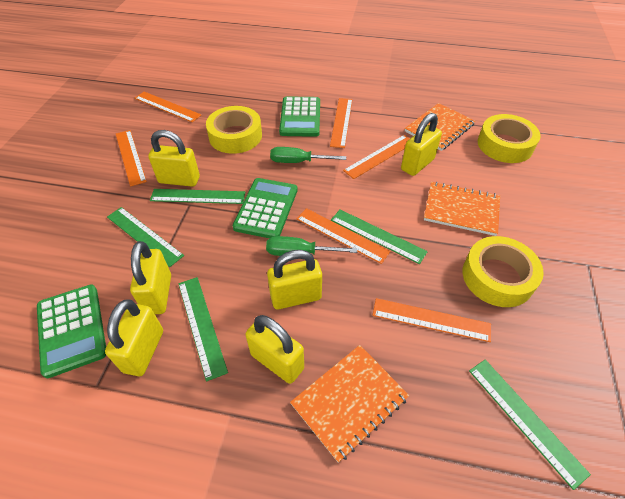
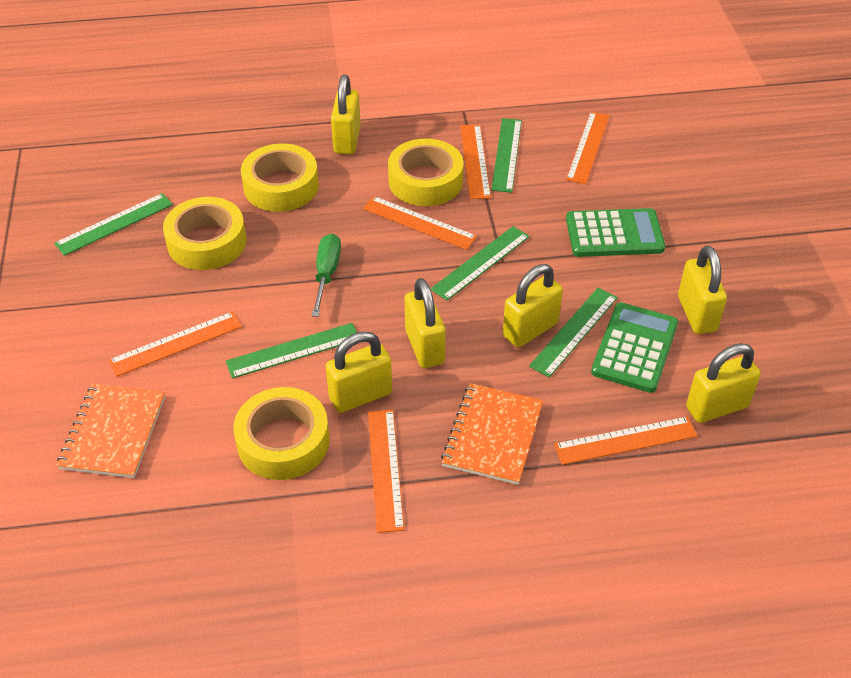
green calculator: 3 -> 2
green screwdriver: 2 -> 1
orange notebook: 3 -> 2
yellow tape: 3 -> 4

